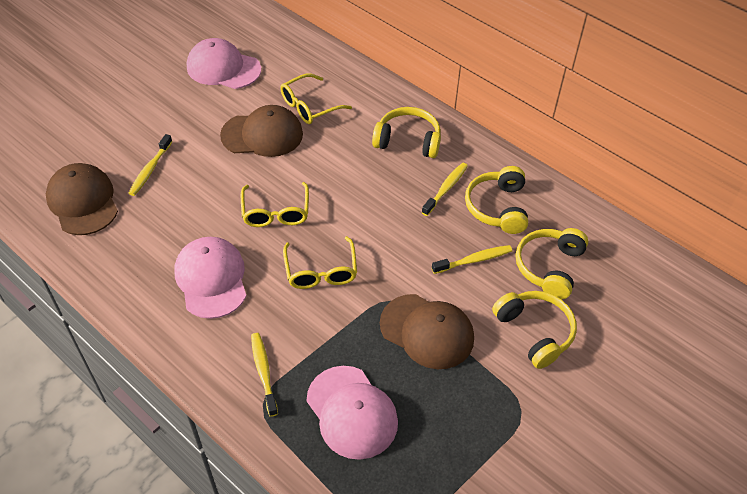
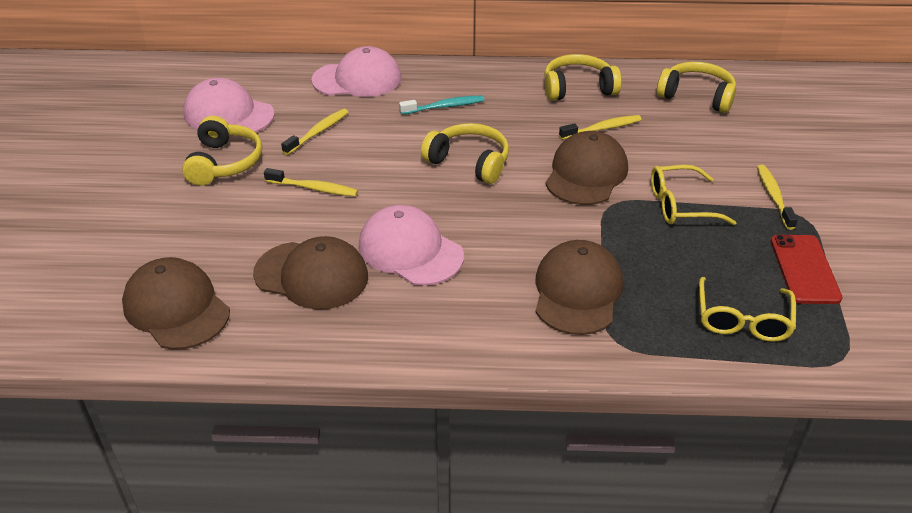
brown cap: 3 -> 4
red phone: 0 -> 1
turquoise toothbrush: 0 -> 1
yellow glasses: 3 -> 2

